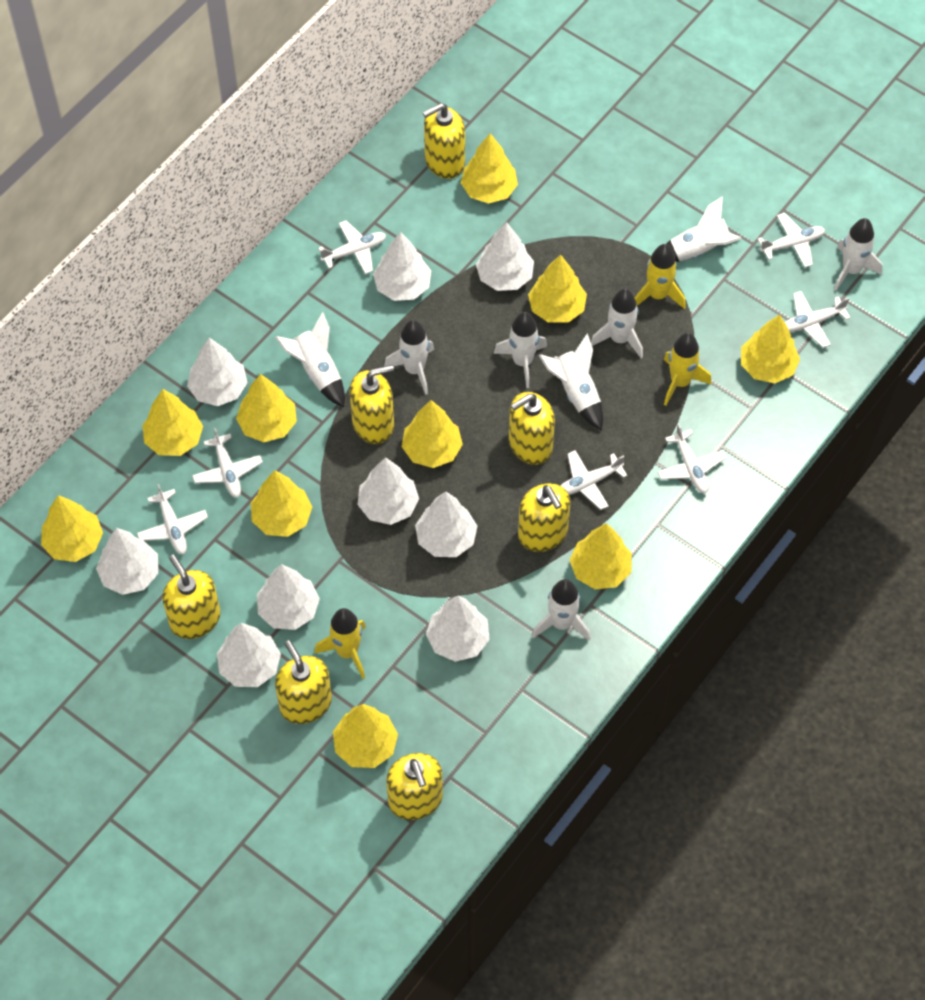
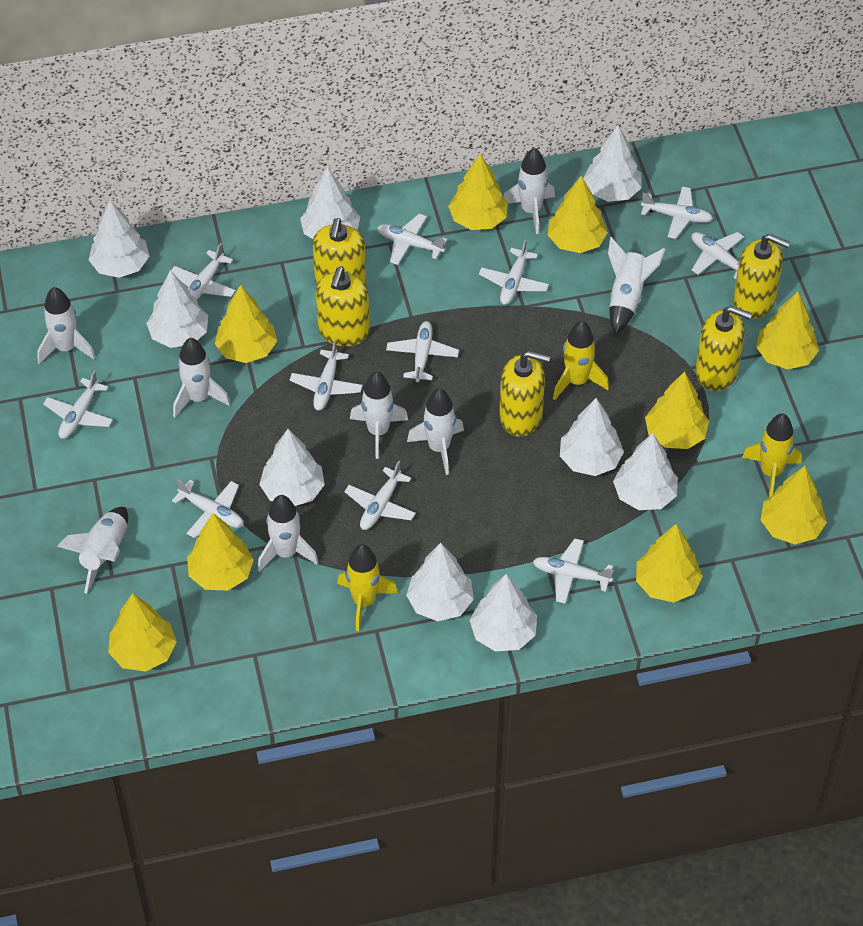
white plane: 7 -> 11
yellow soap dispenser: 7 -> 5
yellow tree: 10 -> 9

